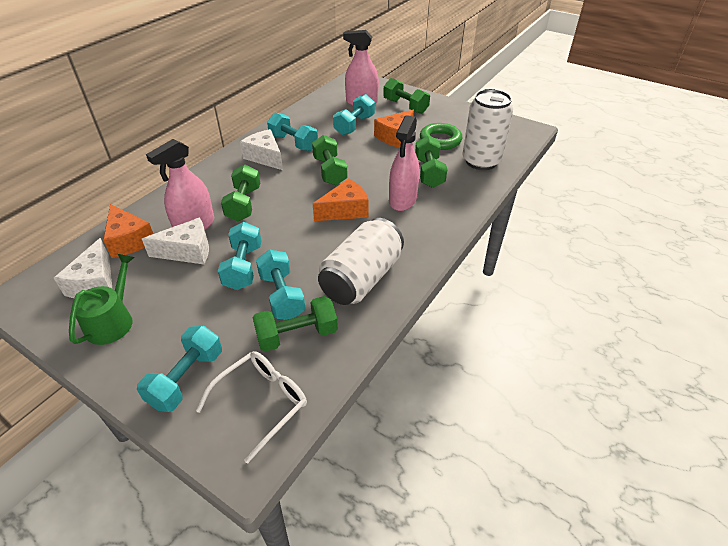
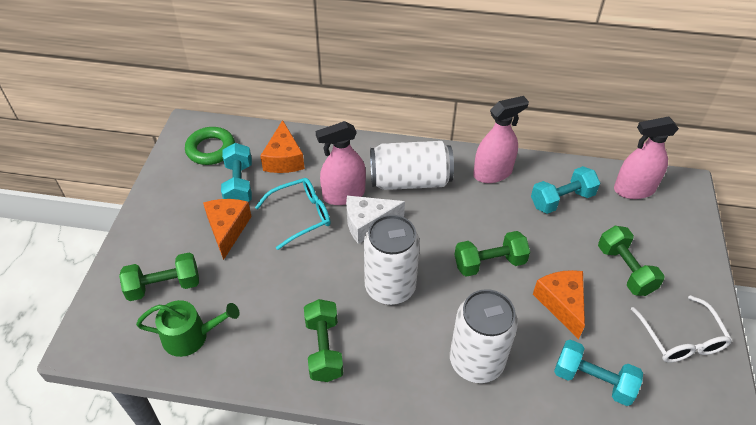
green dumbbell: 5 -> 4
turquoise dumbbell: 5 -> 3
turquoise glasses: 0 -> 1
white can: 2 -> 3
white cheese: 3 -> 1

